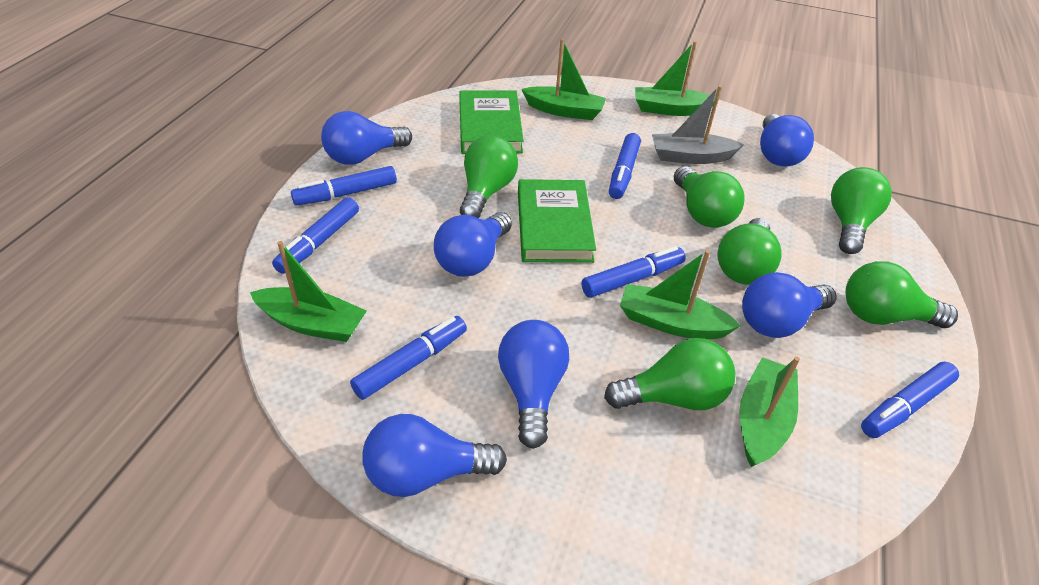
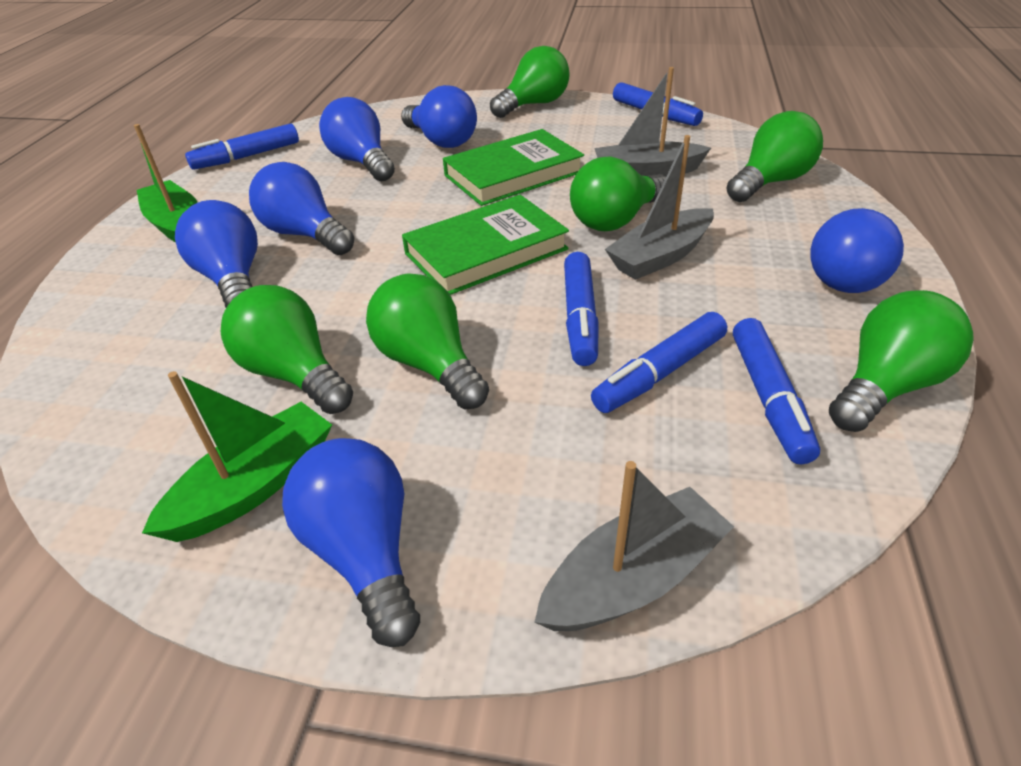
blue marker: 6 -> 5
green boat: 5 -> 2
grey boat: 1 -> 3

